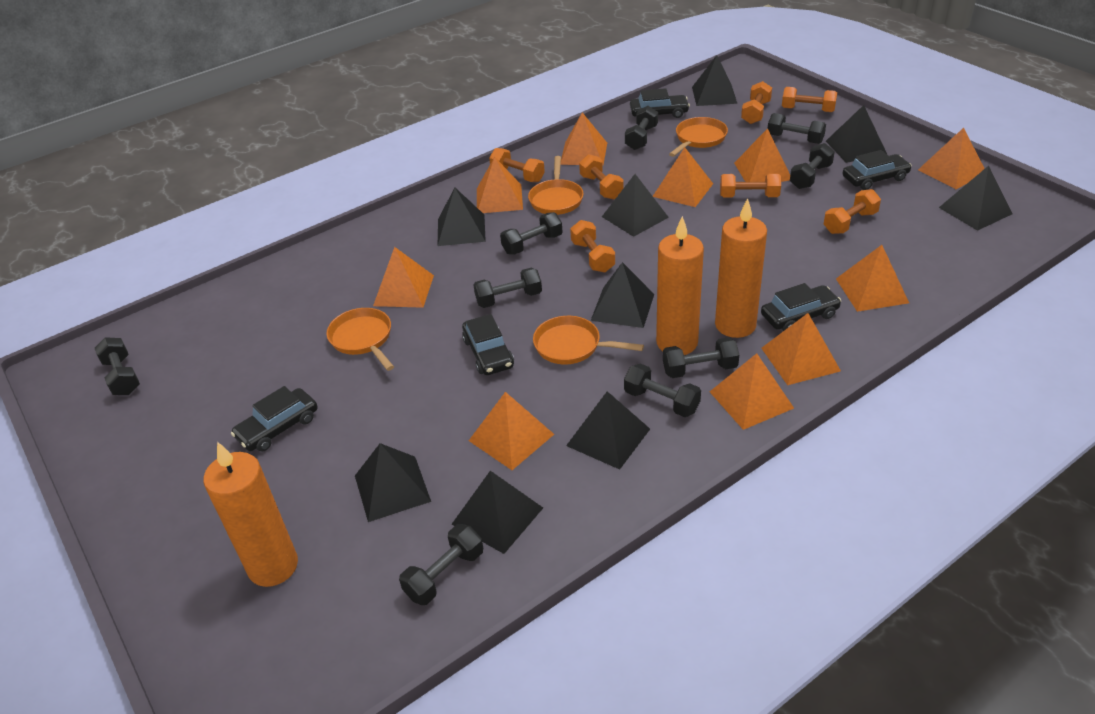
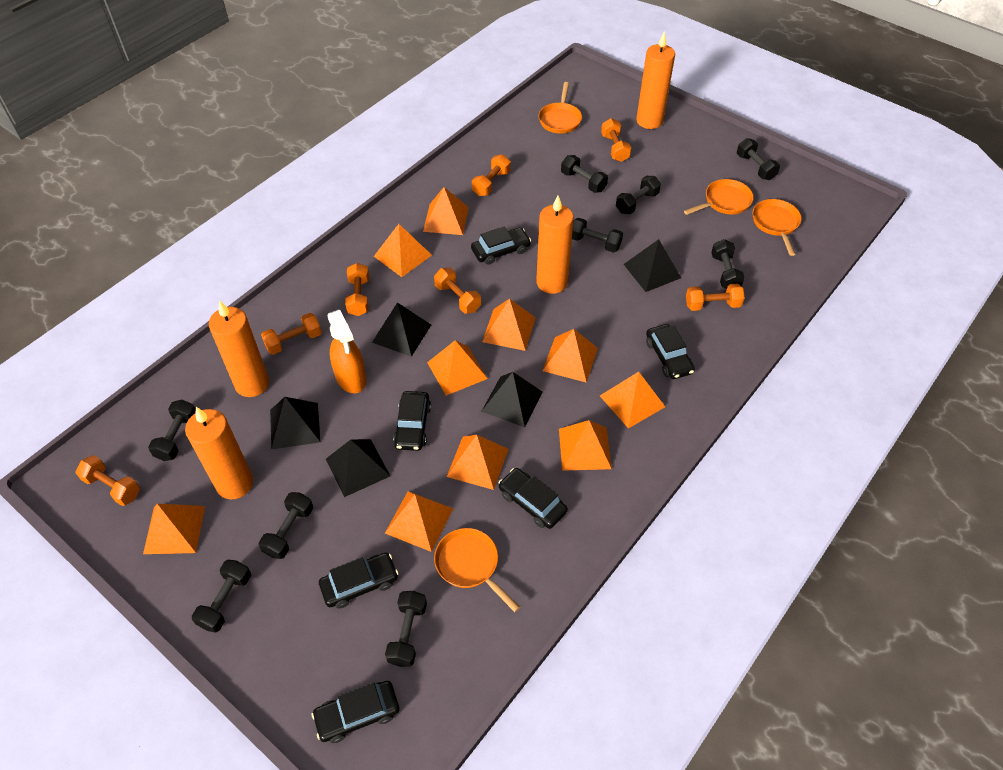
black car: 5 -> 6
black pyramid: 9 -> 5
orange candle: 3 -> 4
orange spray bottle: 0 -> 1

